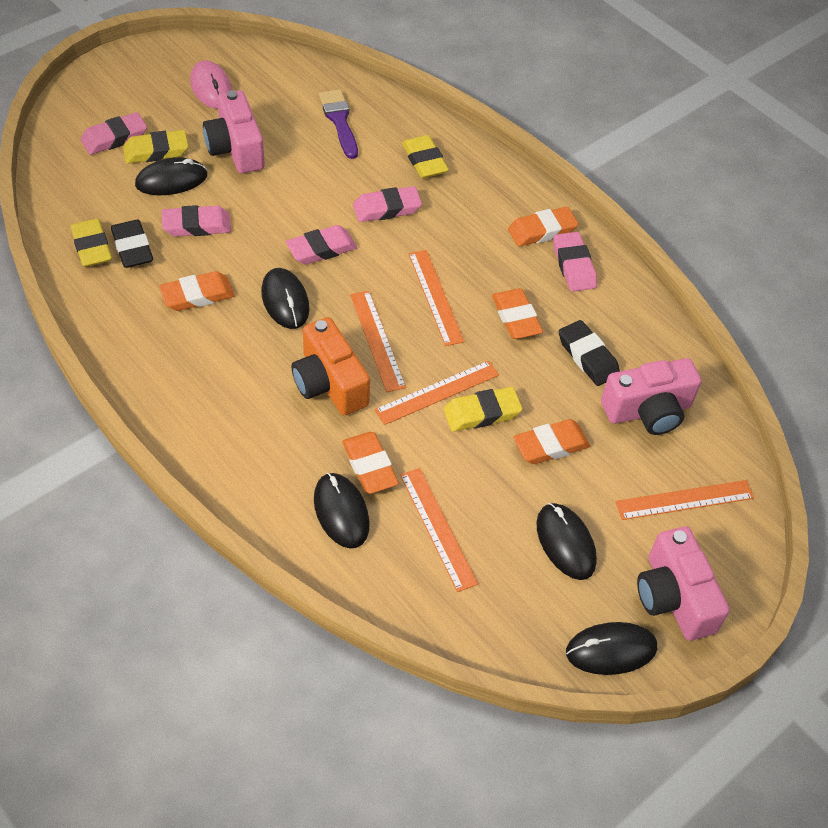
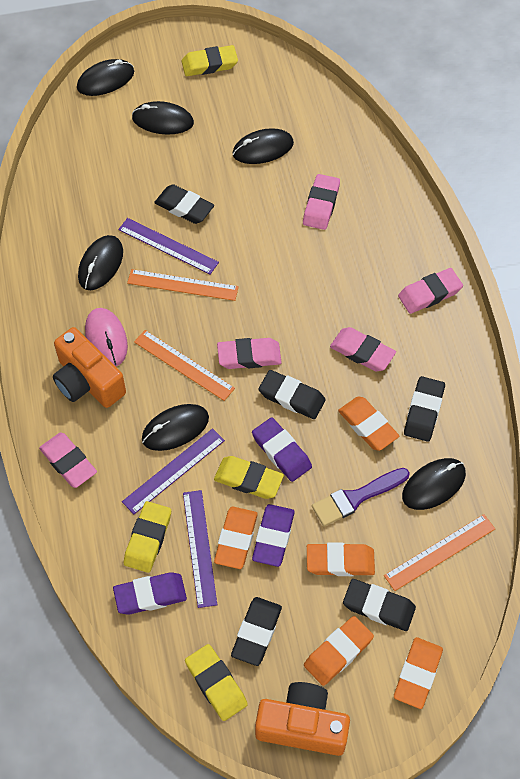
black eraser: 2 -> 5
black mouse: 5 -> 6
orange camera: 1 -> 2
orange ruler: 5 -> 3
pink camera: 3 -> 0
purple eraser: 0 -> 3
purple ruler: 0 -> 3

